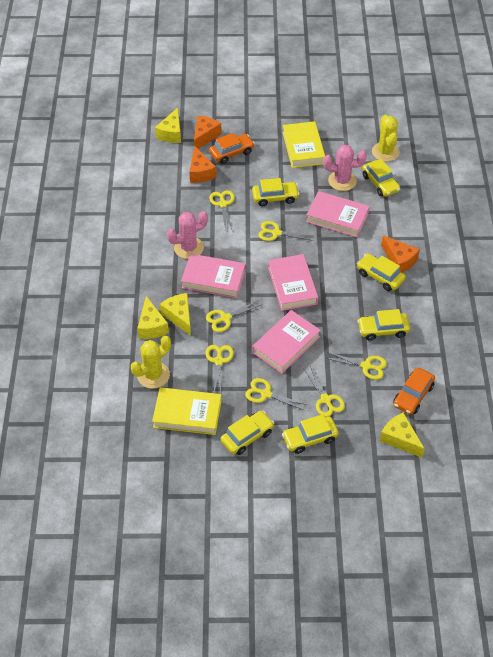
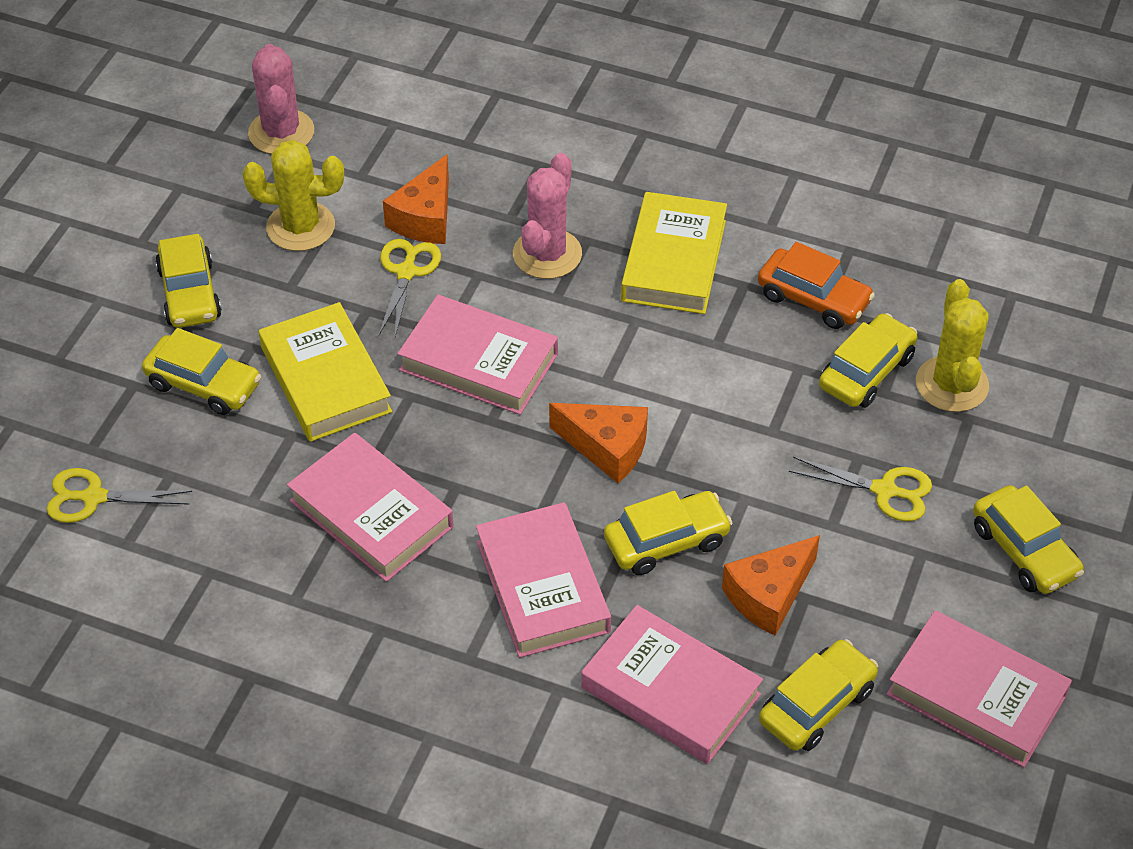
orange car: 2 -> 1
pink book: 4 -> 5
yellow cheese: 4 -> 0
yellow scissors: 7 -> 3

